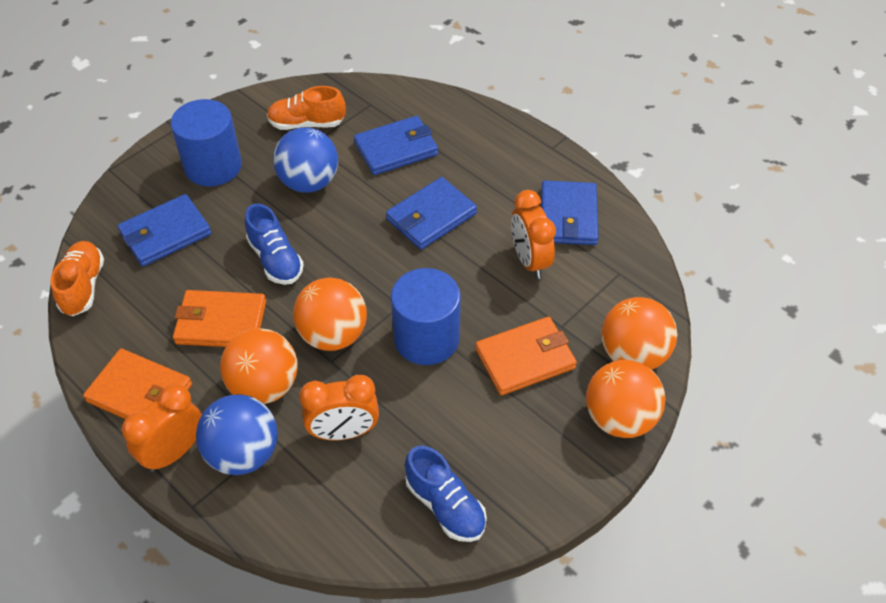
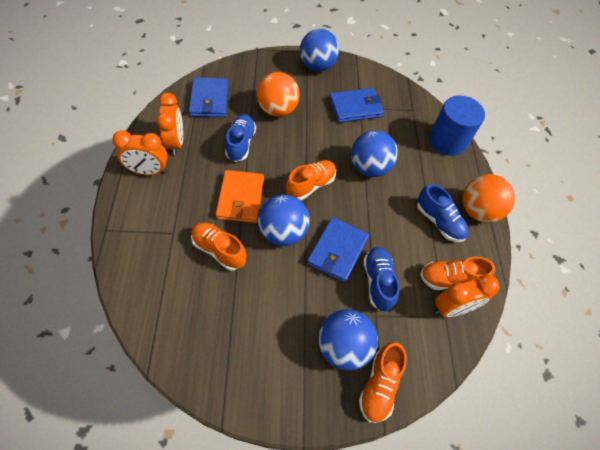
blue ball: 2 -> 4
blue cylinder: 2 -> 1
blue shoe: 2 -> 3
blue wallet: 4 -> 3
orange ball: 4 -> 2
orange shoe: 2 -> 4
orange wallet: 3 -> 1

